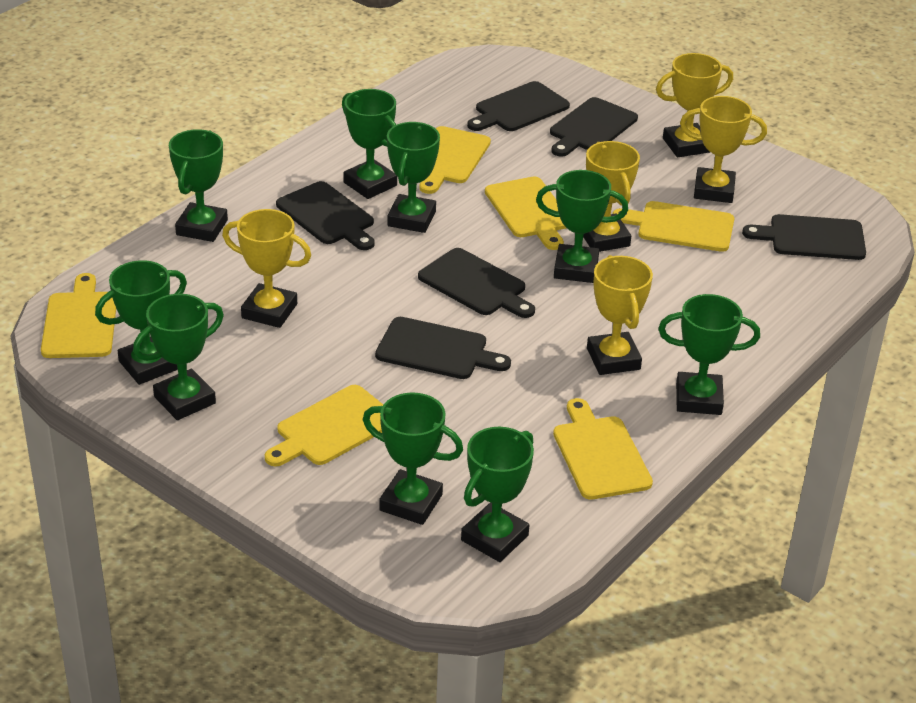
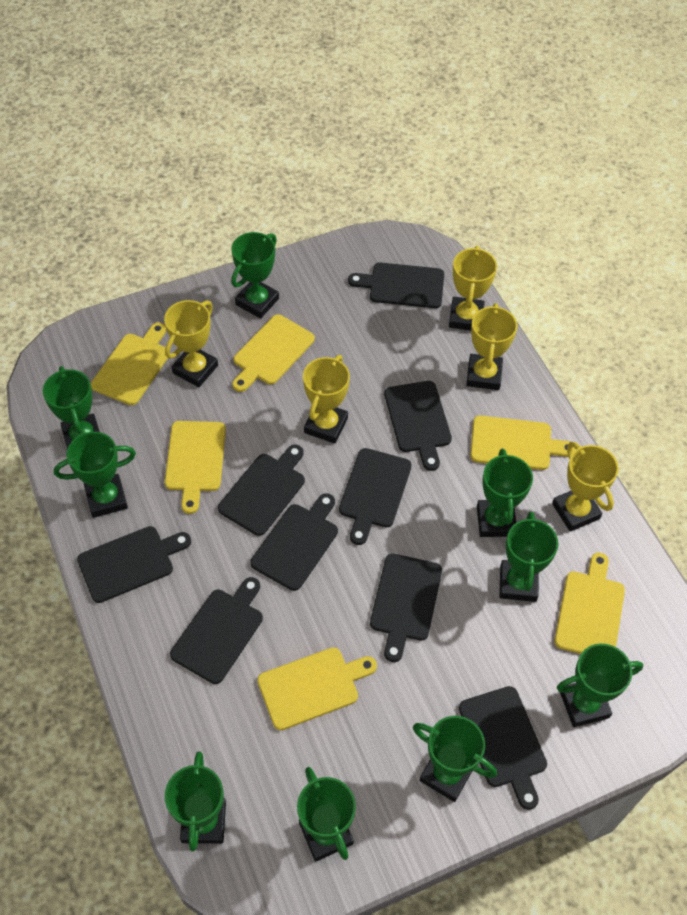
black cutting board: 6 -> 9

